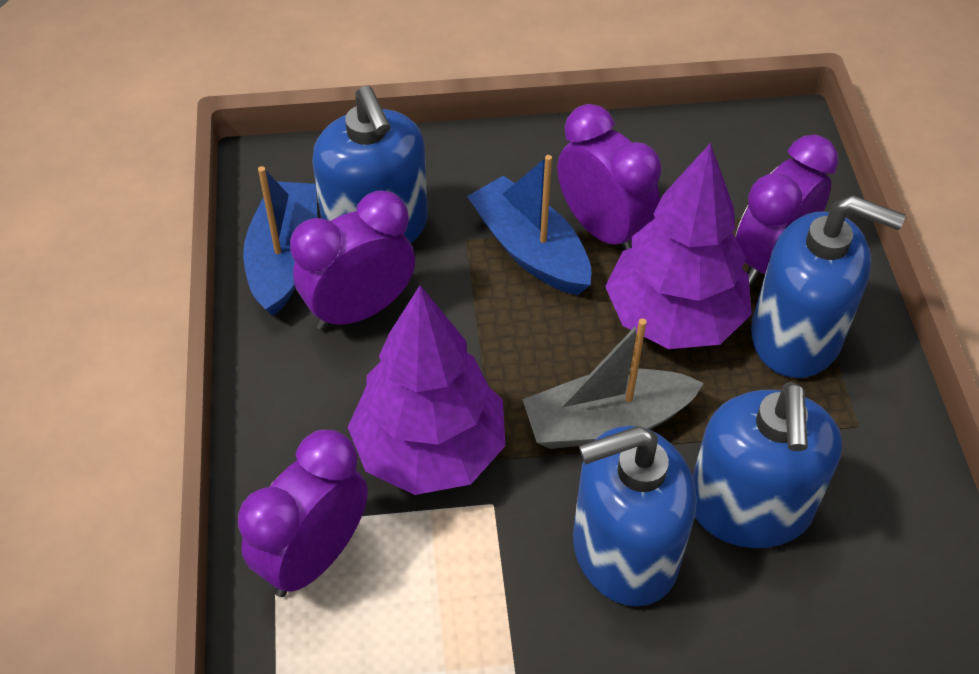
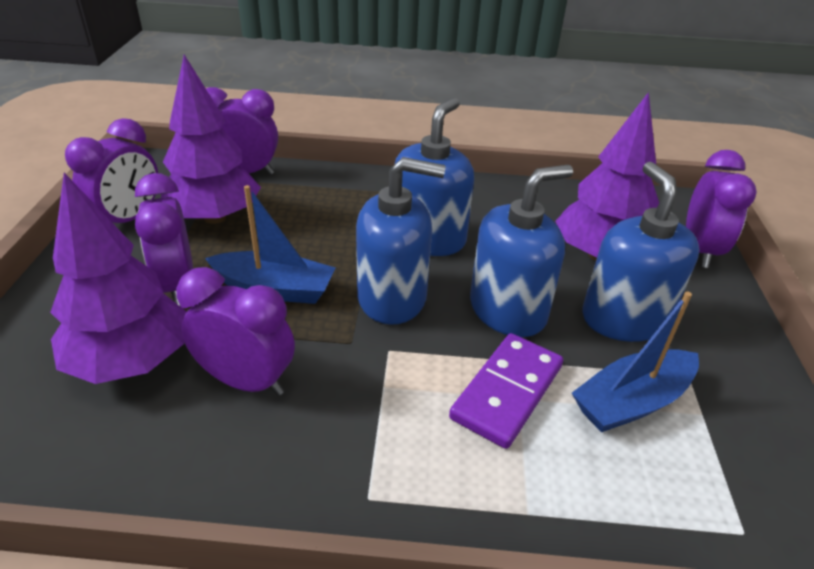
grey boat: 1 -> 0
purple clock: 4 -> 5
purple domino: 0 -> 1
purple tree: 2 -> 3

